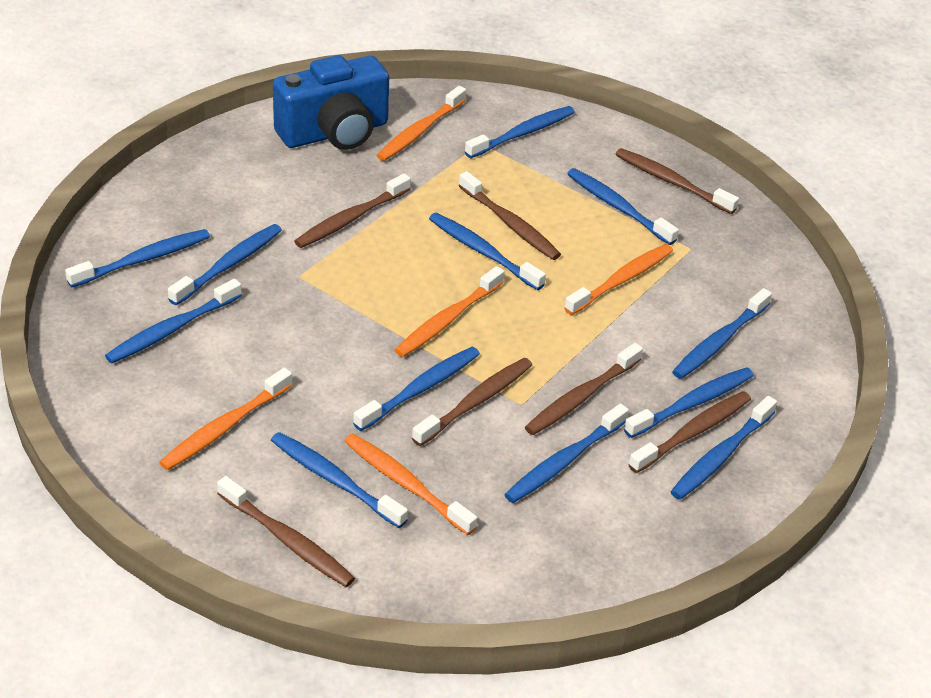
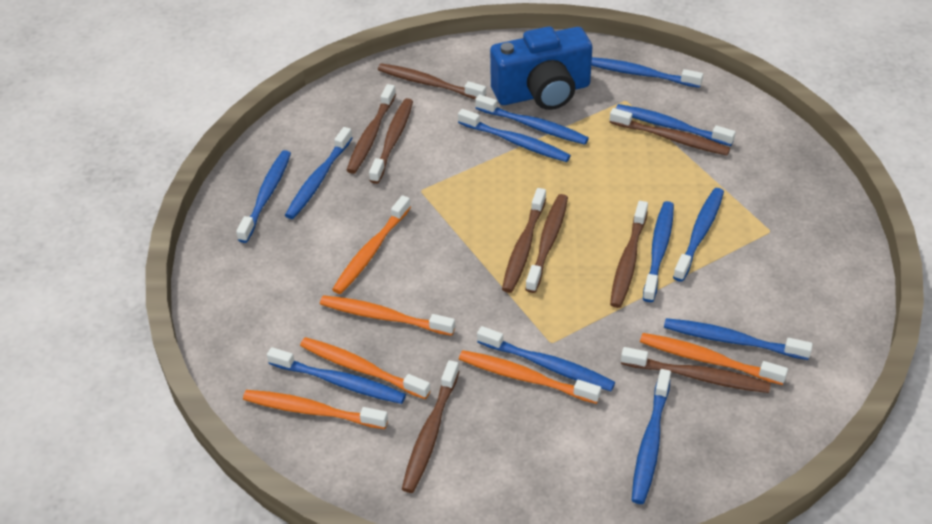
brown toothbrush: 7 -> 9
orange toothbrush: 5 -> 6

